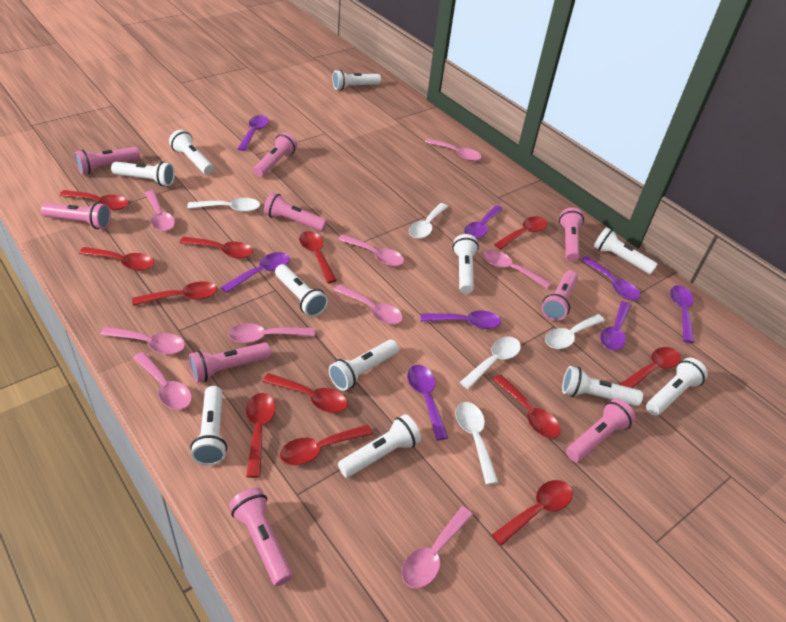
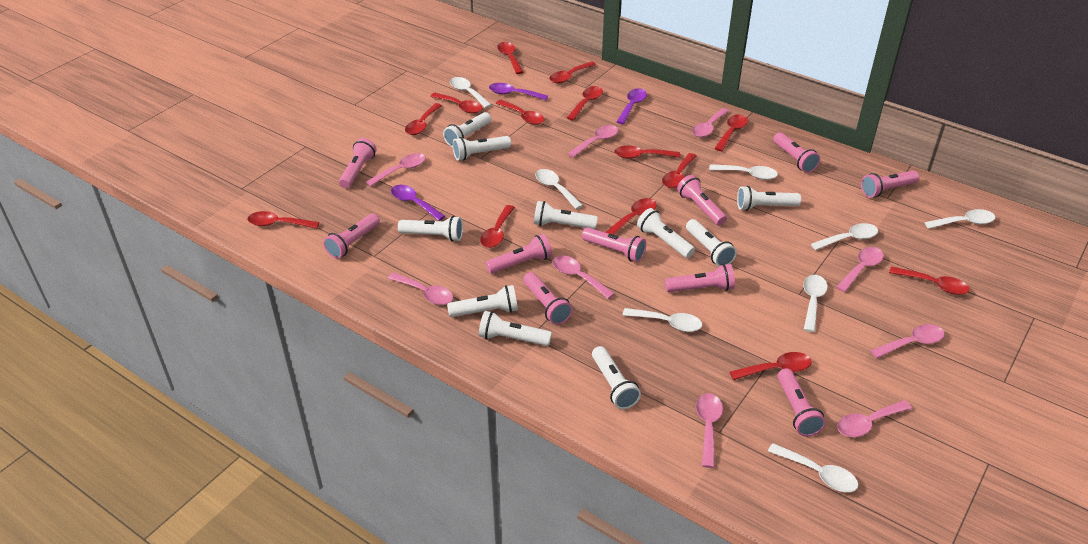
pink flashlight: 9 -> 10
purple spoon: 8 -> 3
red spoon: 12 -> 14
white flashlight: 11 -> 10
white spoon: 5 -> 8

